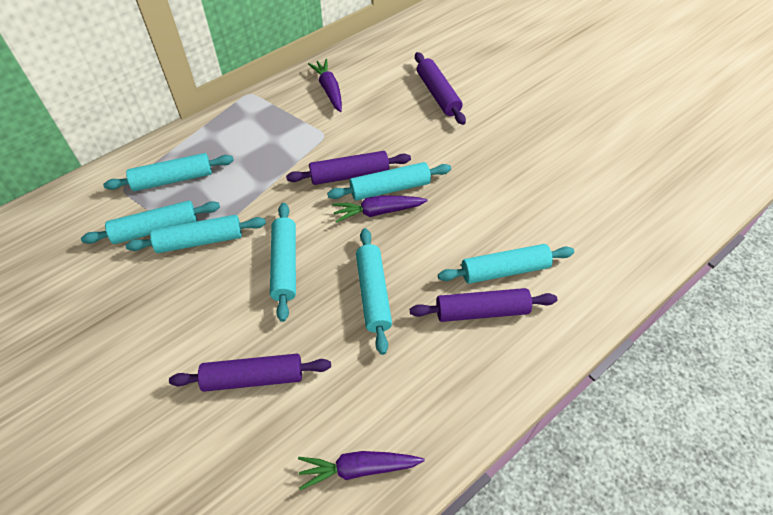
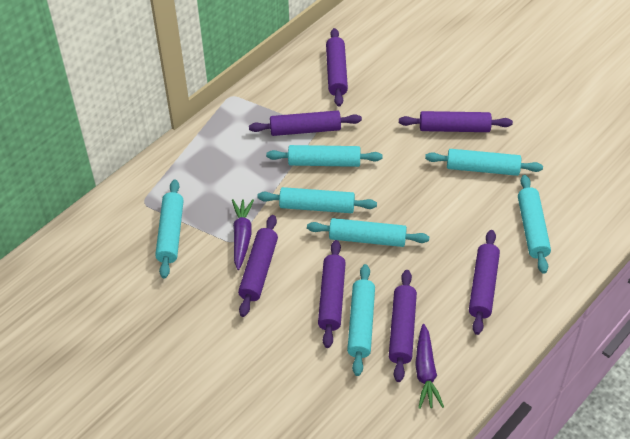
purple carrot: 3 -> 2
purple rolling pin: 4 -> 7

